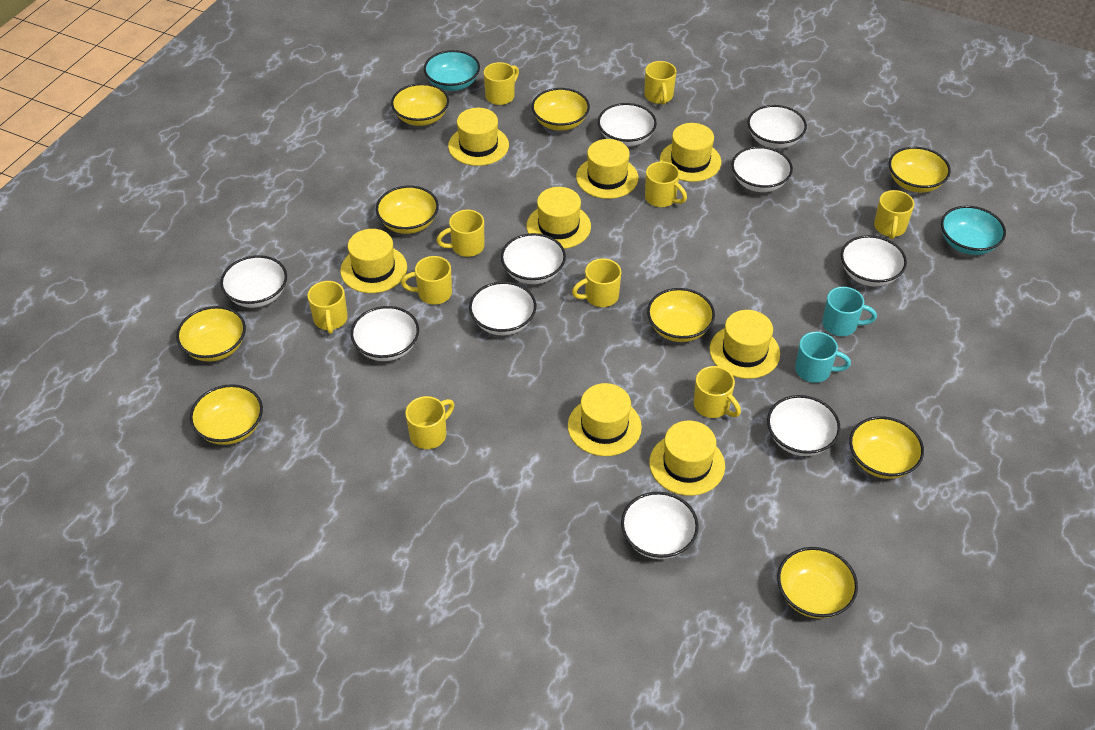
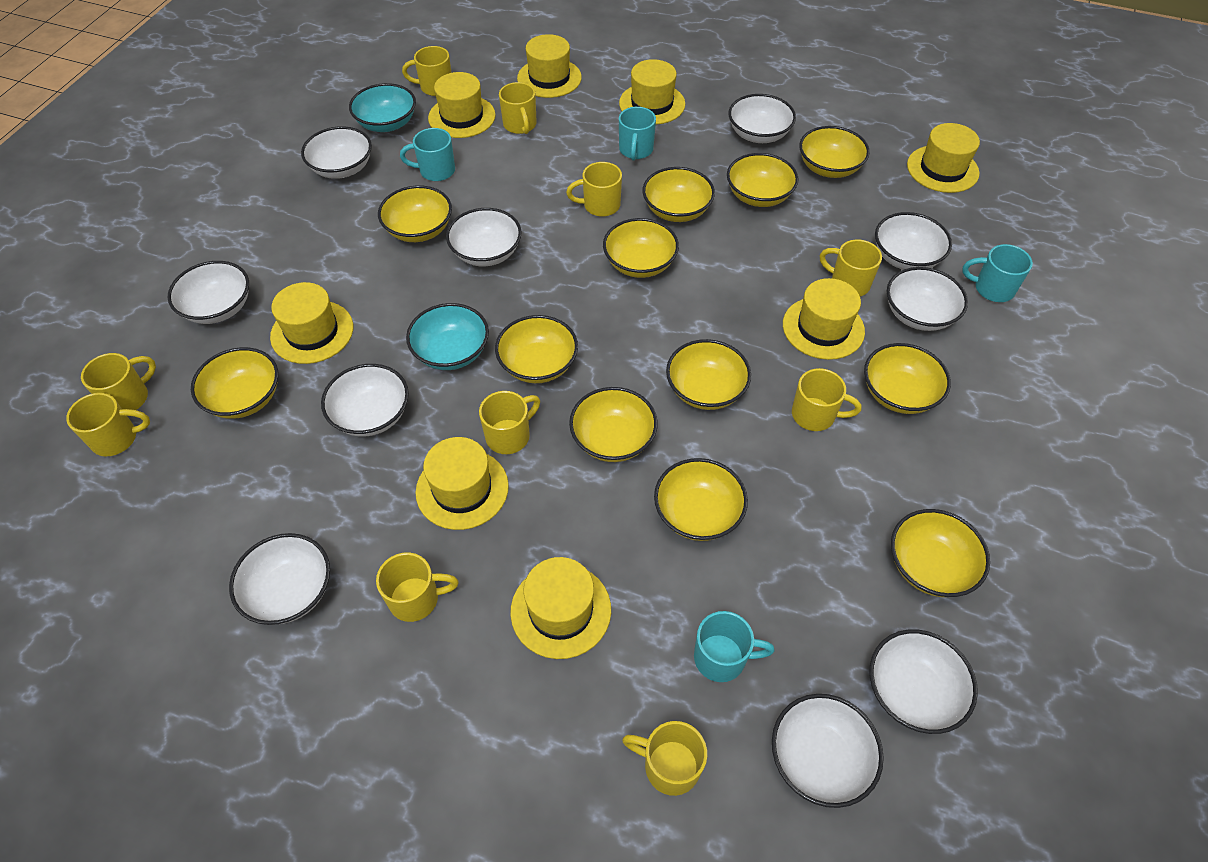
turquoise mug: 2 -> 4
yellow bowl: 9 -> 12

